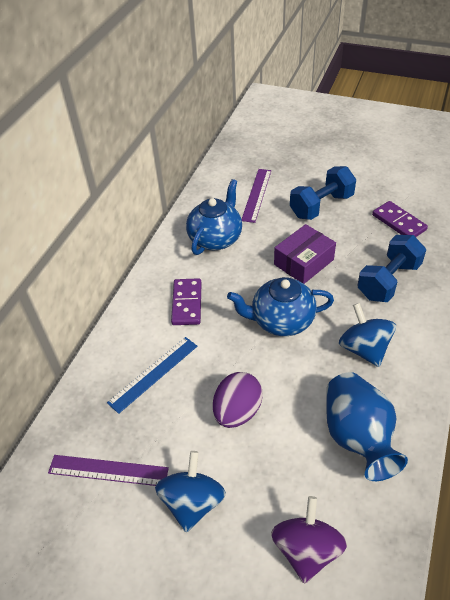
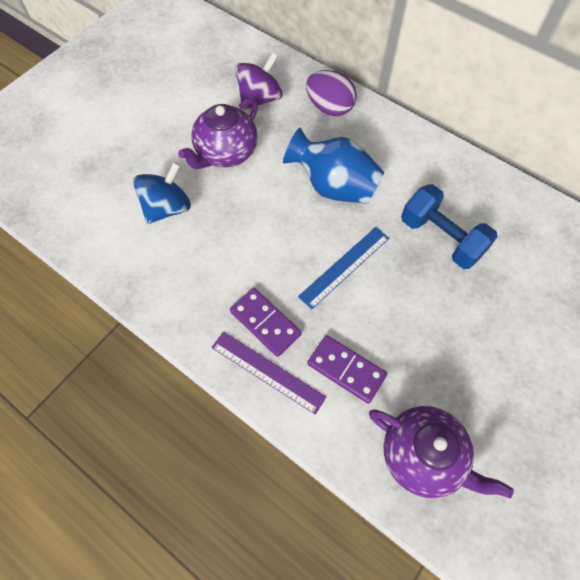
blue dumbbell: 2 -> 1
blue spinning top: 2 -> 1
blue teapot: 2 -> 0
purple box: 1 -> 0
purple ruler: 2 -> 1
purple teapot: 0 -> 2

